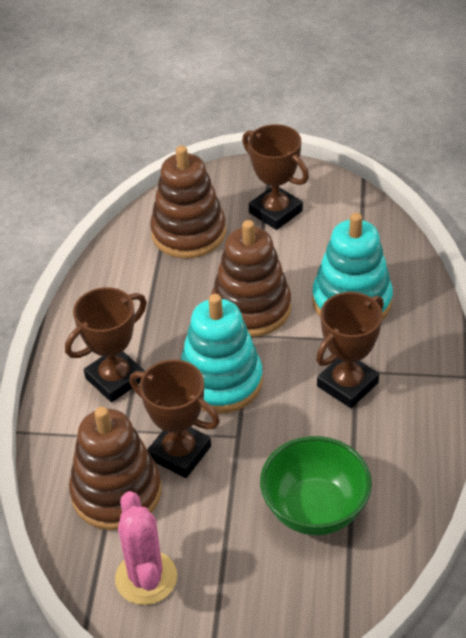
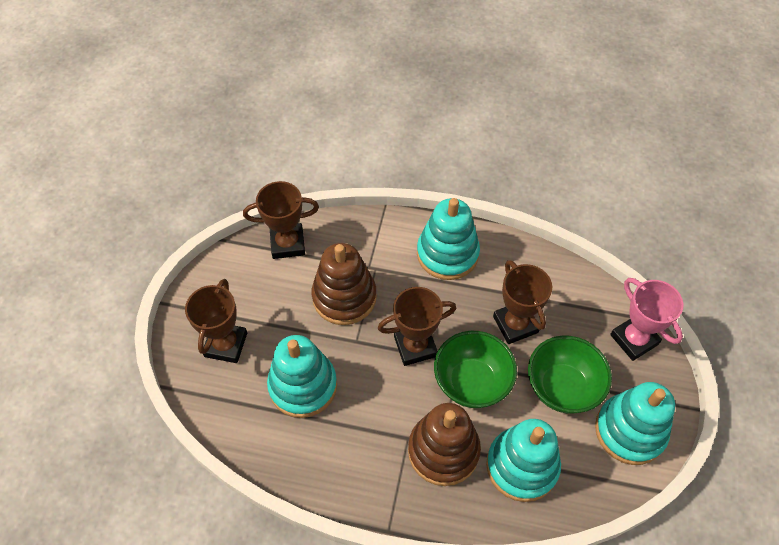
brown stacking toy: 3 -> 2
green bowl: 1 -> 2
pink cactus: 1 -> 0
pink trophy: 0 -> 1
turquoise stacking toy: 2 -> 4

